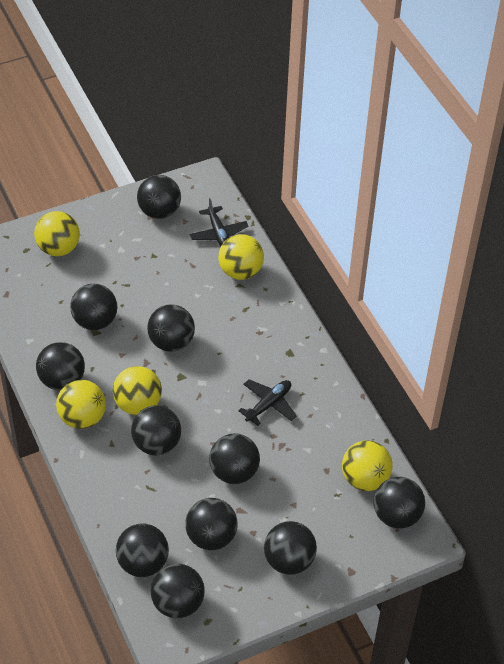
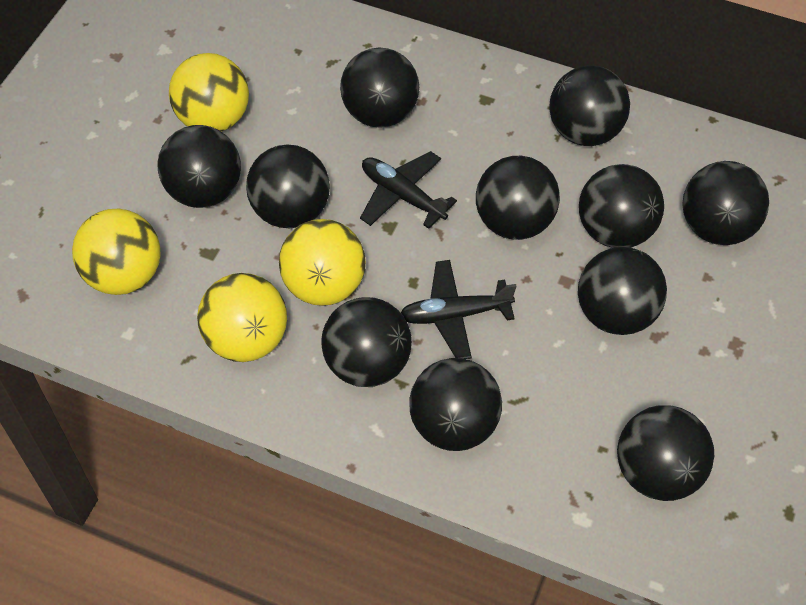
yellow ball: 5 -> 4

